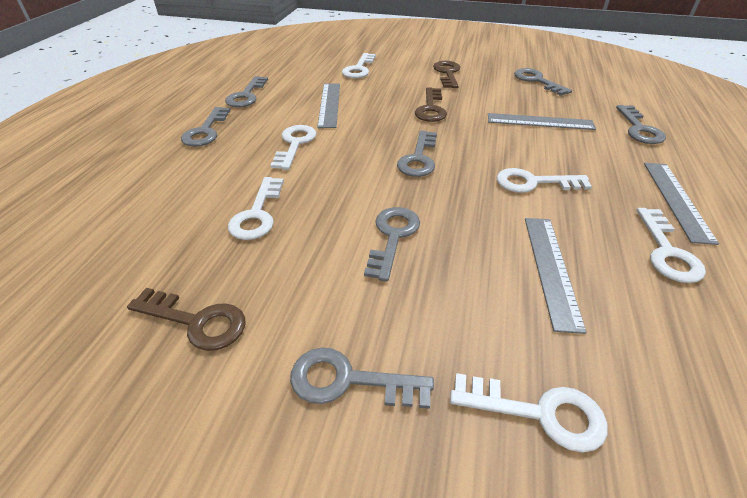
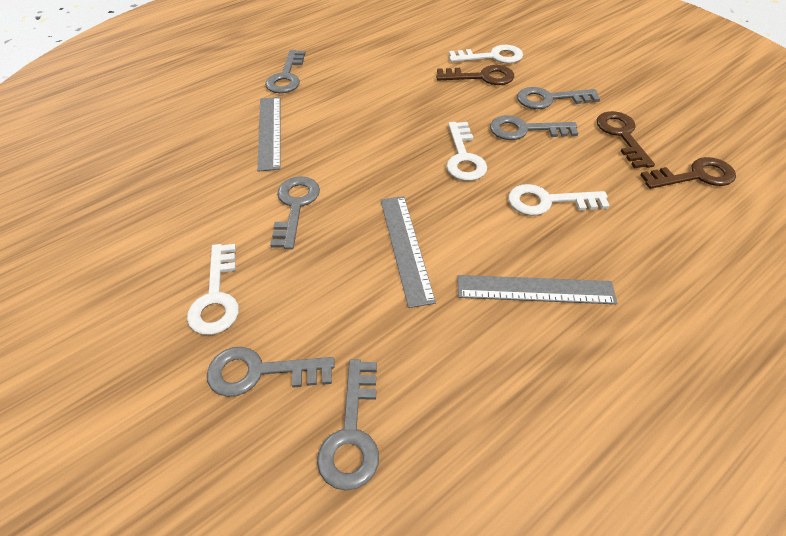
grey key: 7 -> 6
grey ruler: 4 -> 3
white key: 6 -> 4

